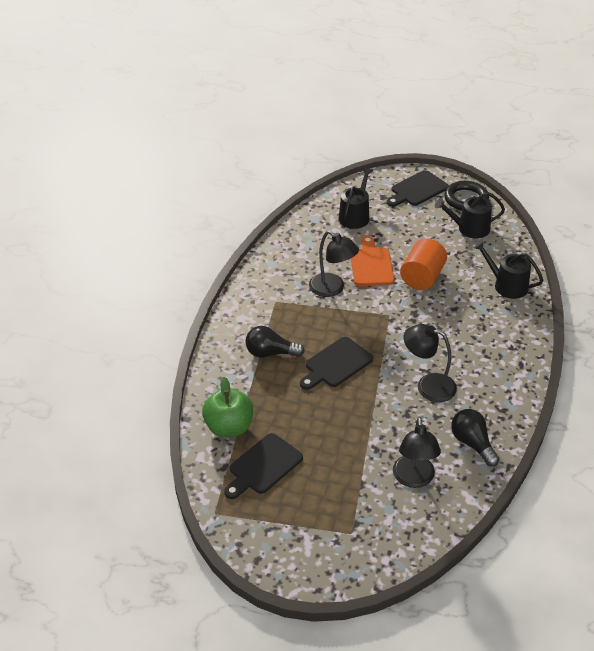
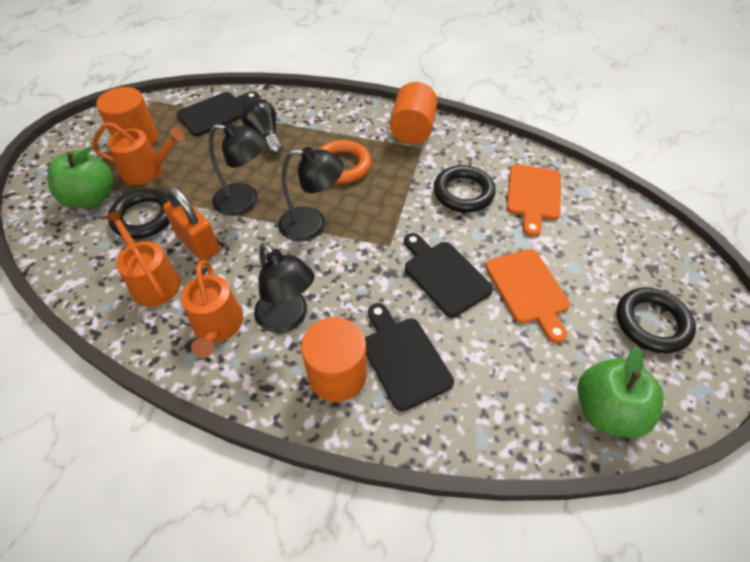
black light bulb: 2 -> 1
black ring: 1 -> 3
black watering can: 3 -> 0
green apple: 1 -> 2
orange cutting board: 1 -> 2
orange cylinder: 1 -> 3
orange padlock: 0 -> 1
orange ring: 0 -> 1
orange watering can: 0 -> 3

